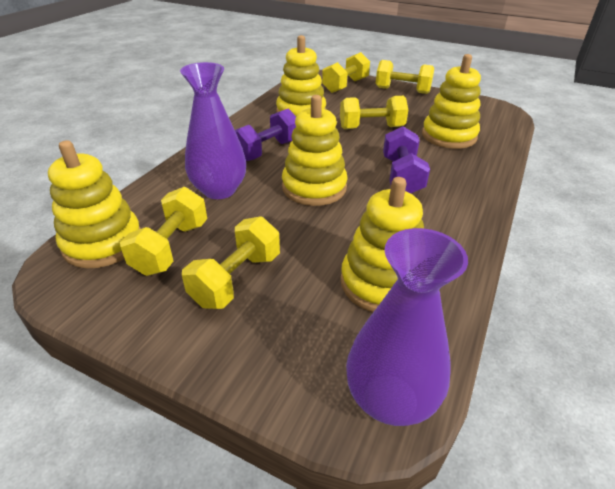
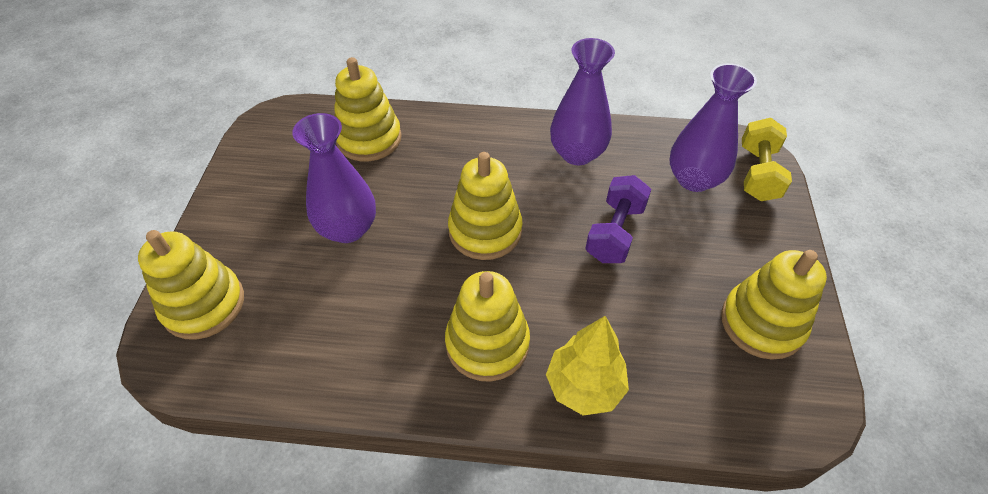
purple dumbbell: 2 -> 1
purple vase: 2 -> 3
yellow dumbbell: 5 -> 1
yellow tree: 0 -> 1

